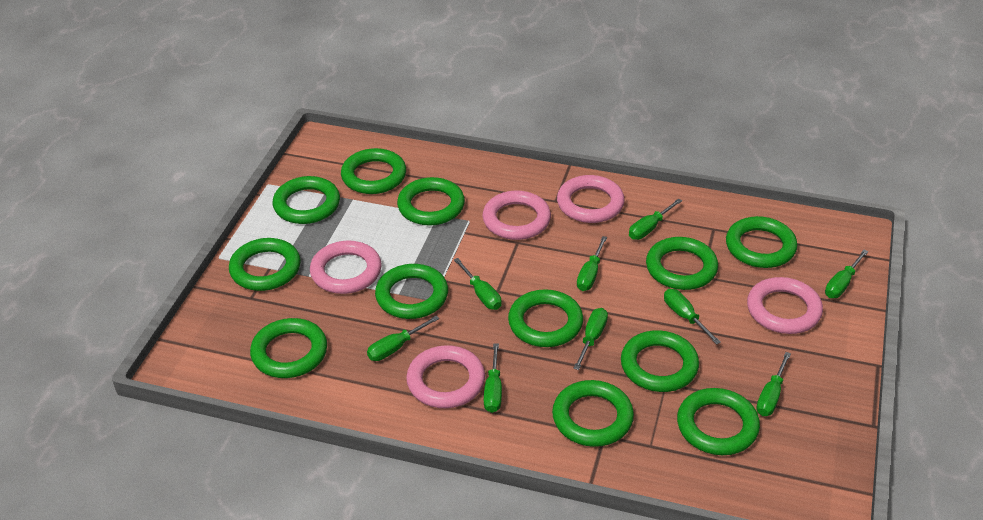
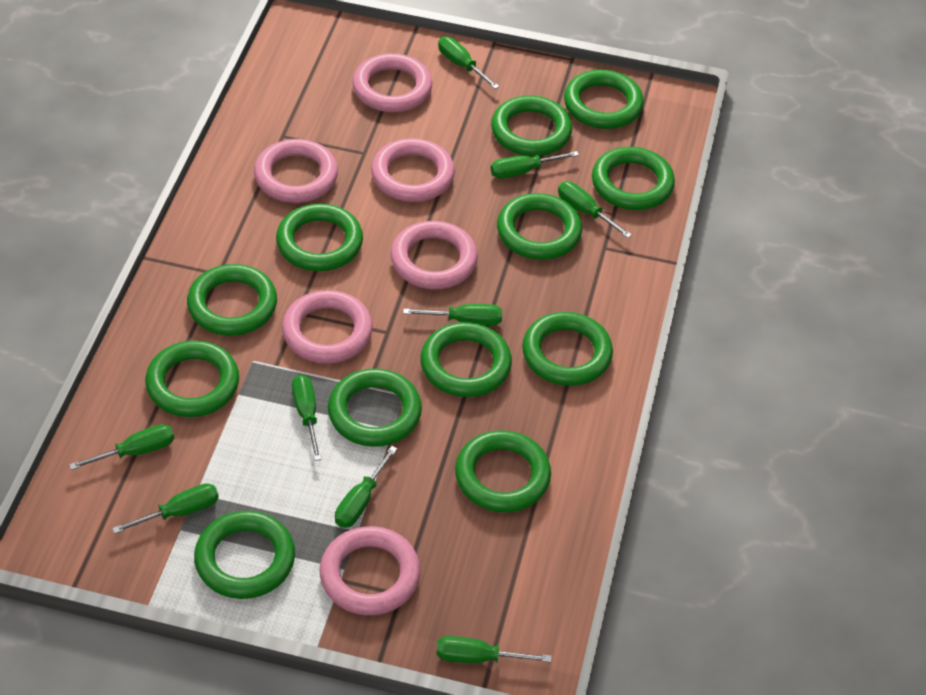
pink ring: 5 -> 6

